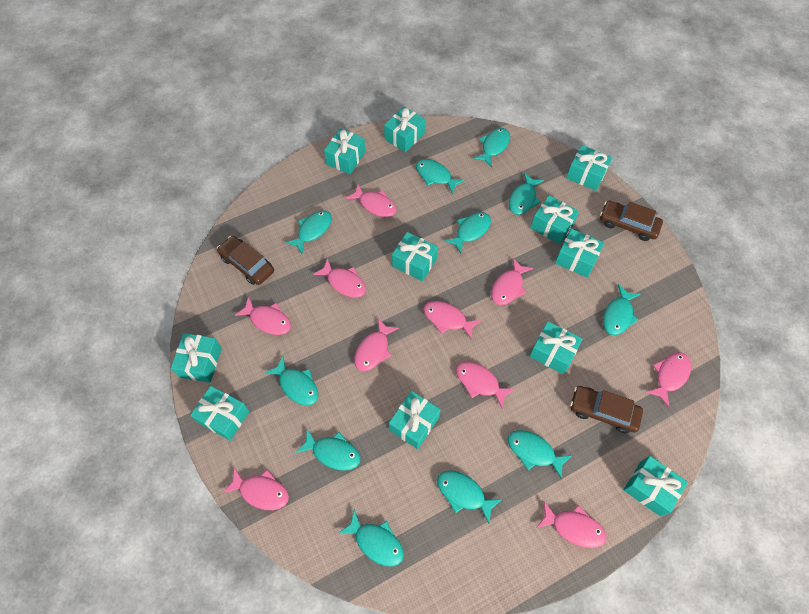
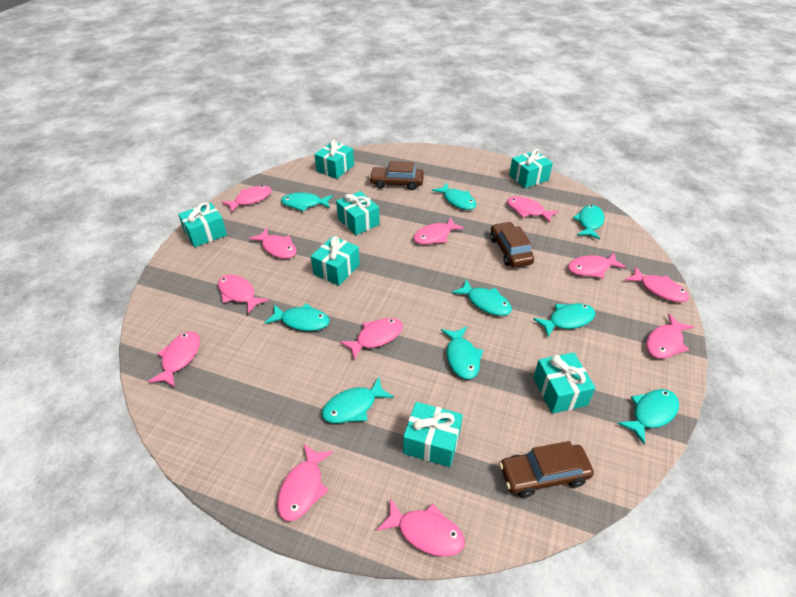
pink fish: 10 -> 12
turquoise fish: 11 -> 9
turquoise gift: 11 -> 7

